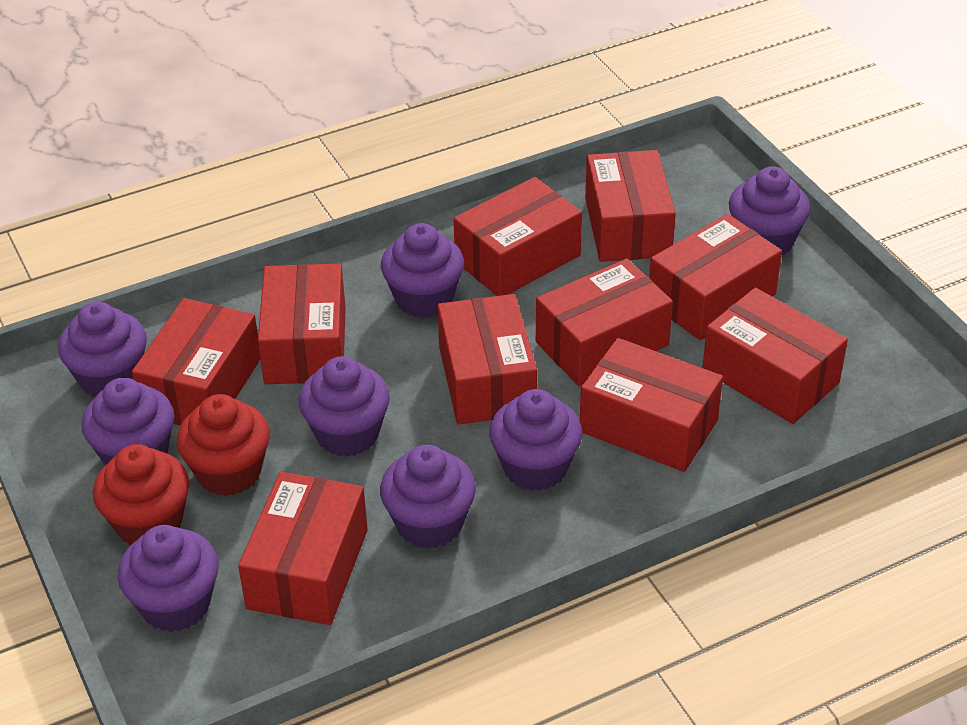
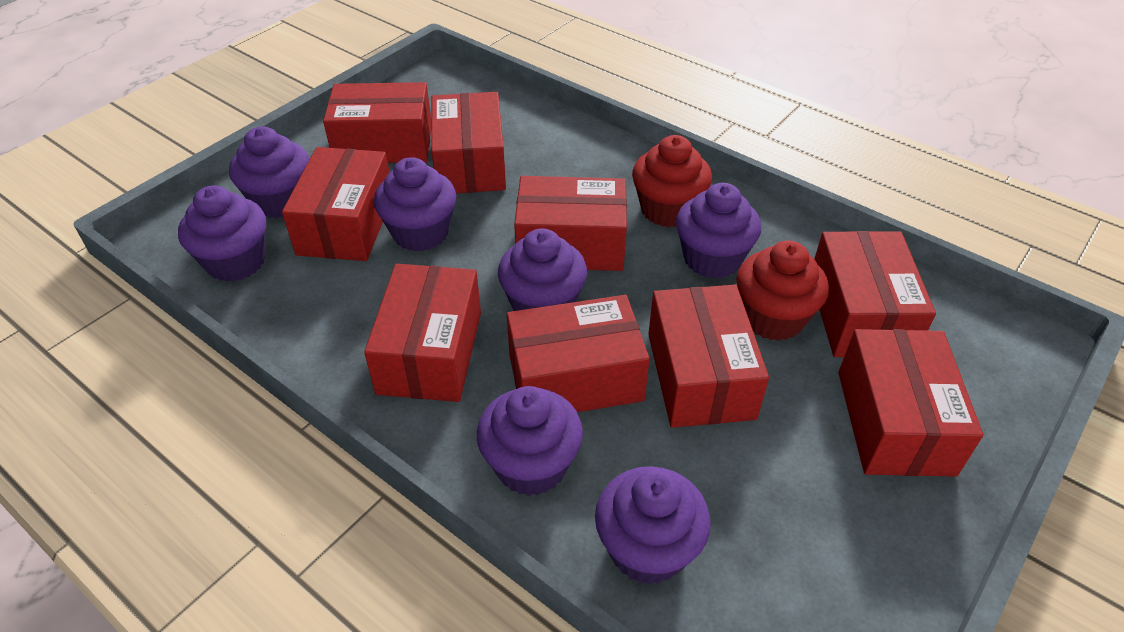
purple cupcake: 8 -> 7
red box: 10 -> 9

